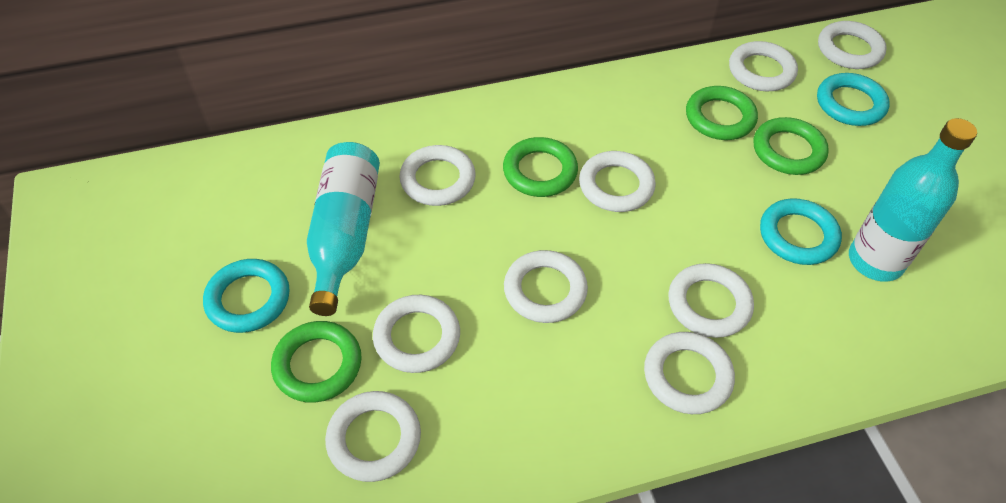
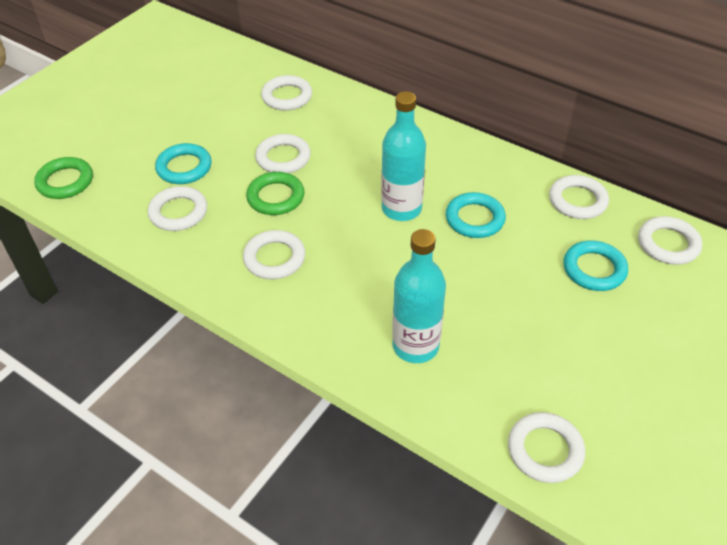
green ring: 4 -> 2
white ring: 9 -> 7

